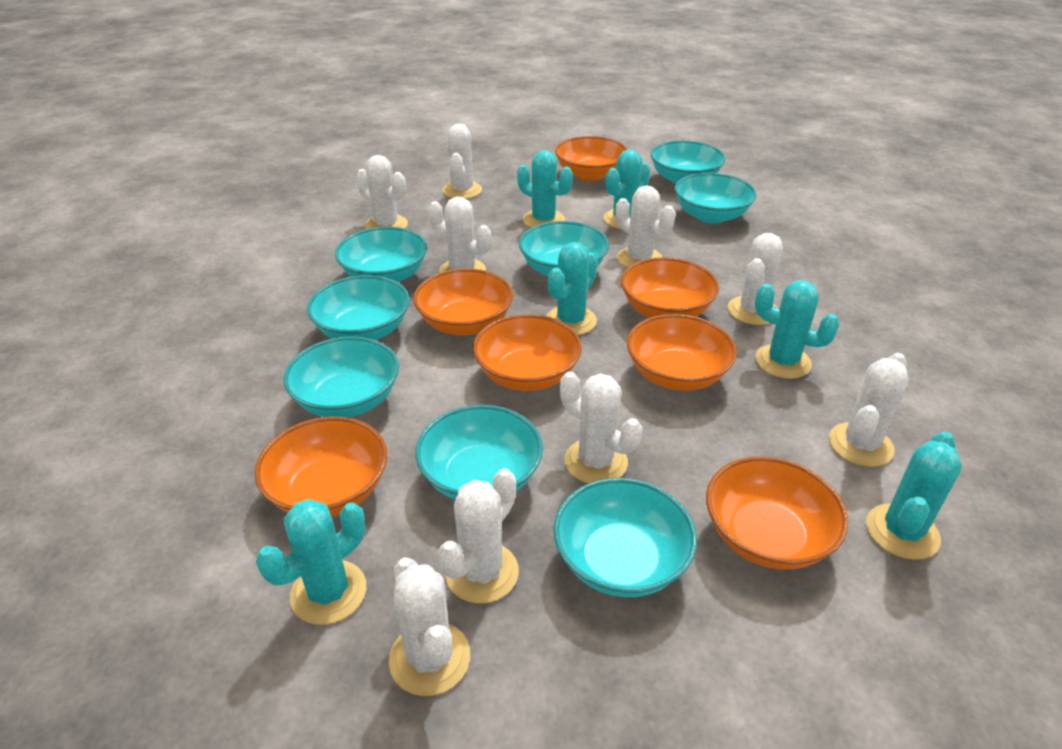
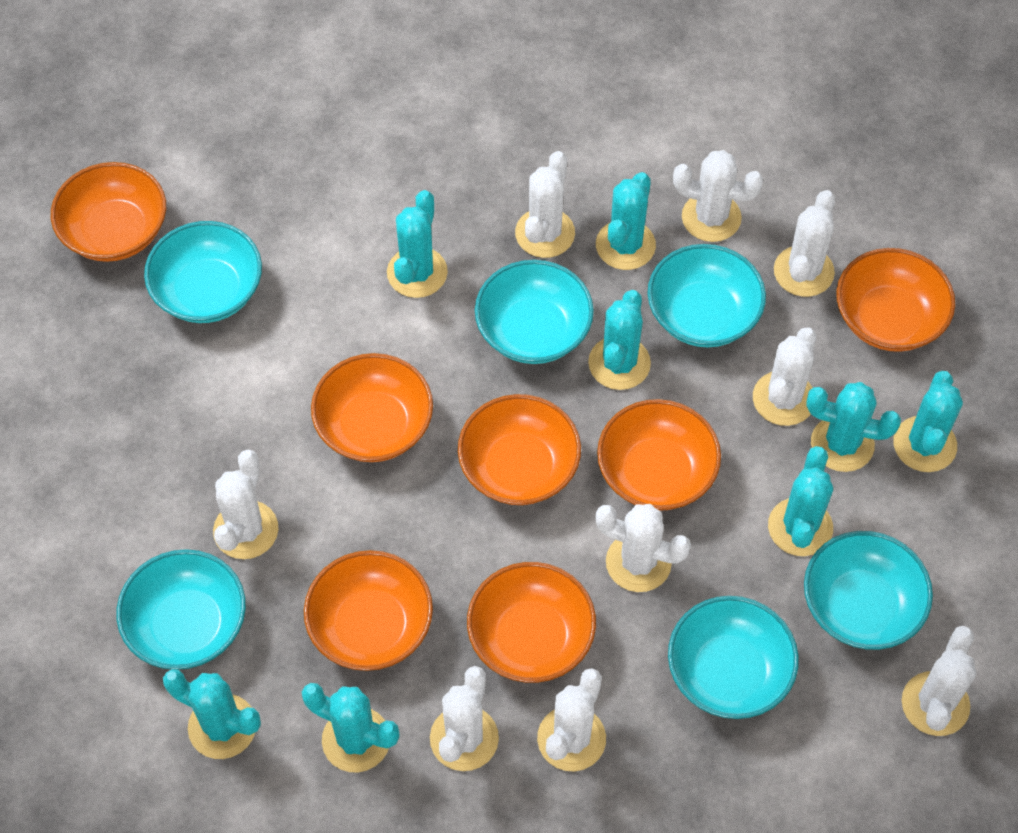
turquoise bowl: 8 -> 6
turquoise cactus: 6 -> 8

